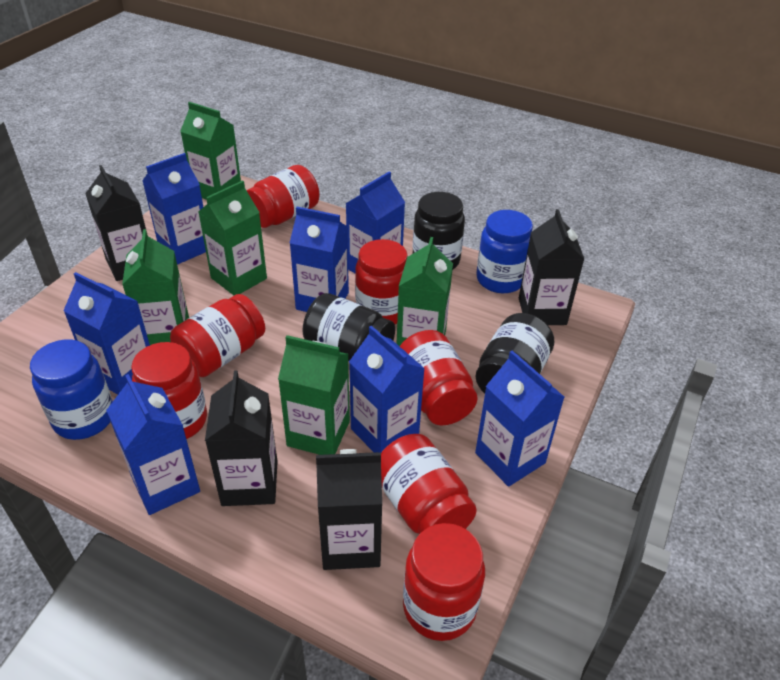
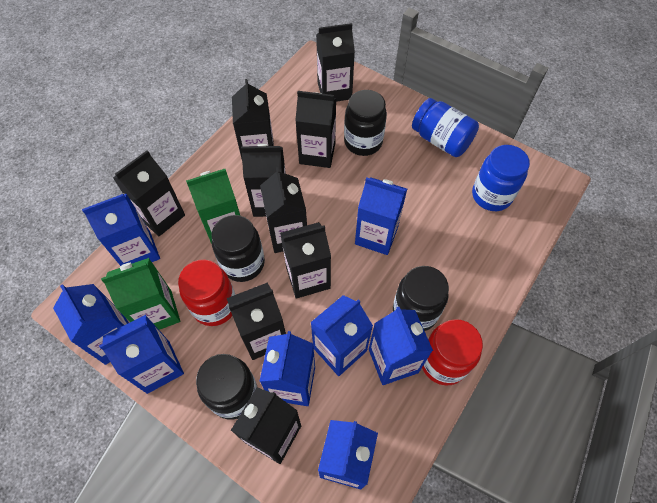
black carton: 4 -> 9
black jar: 3 -> 4
blue carton: 7 -> 8
green carton: 5 -> 2
red jar: 7 -> 2

